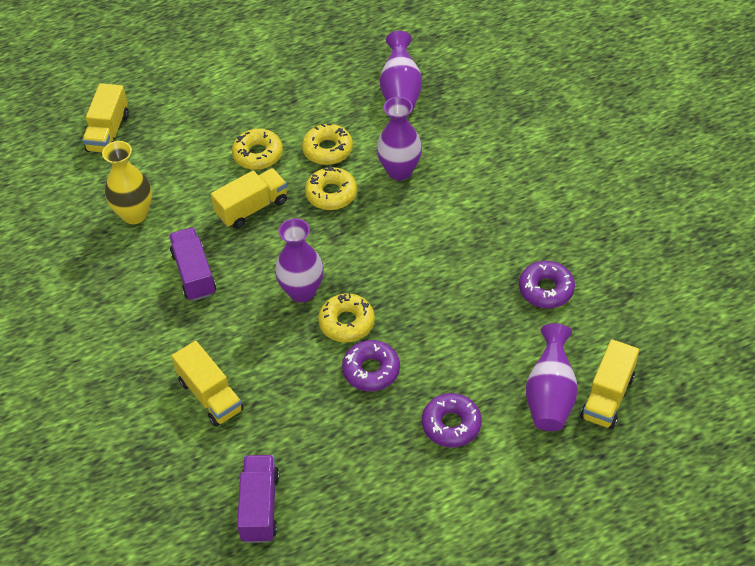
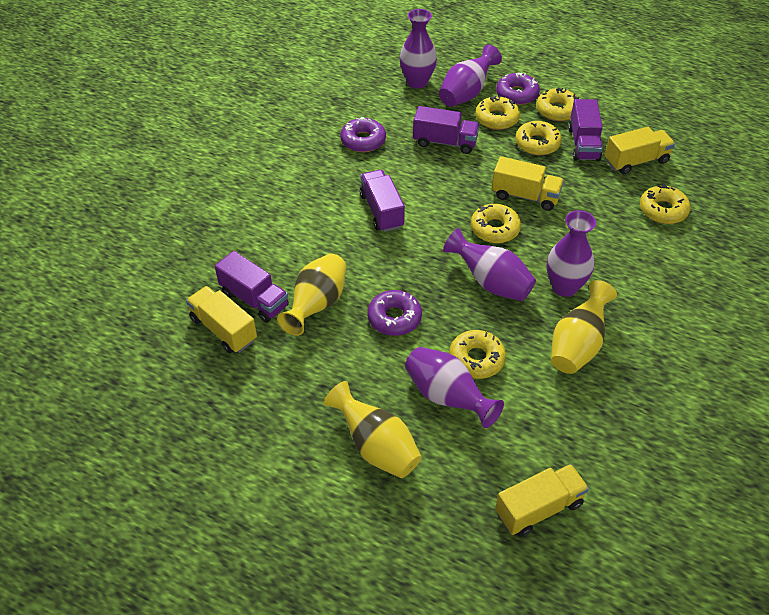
purple truck: 2 -> 4
purple vase: 4 -> 5
yellow donut: 4 -> 6
yellow vase: 1 -> 3

